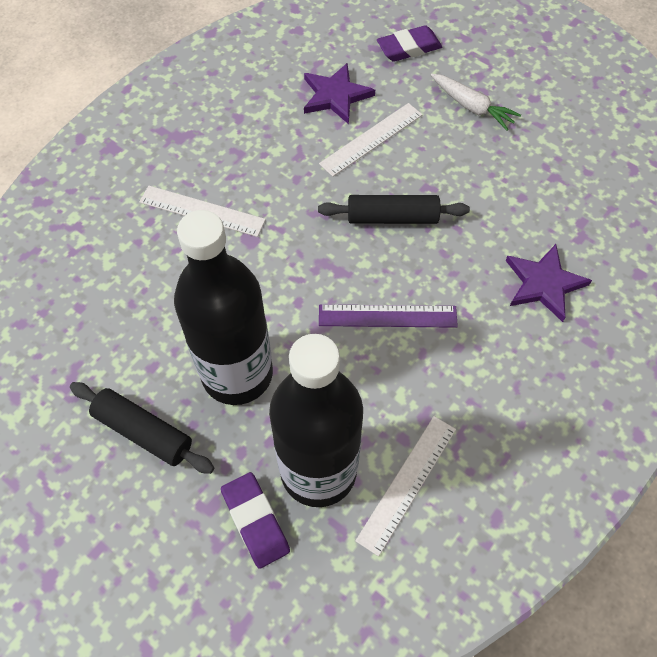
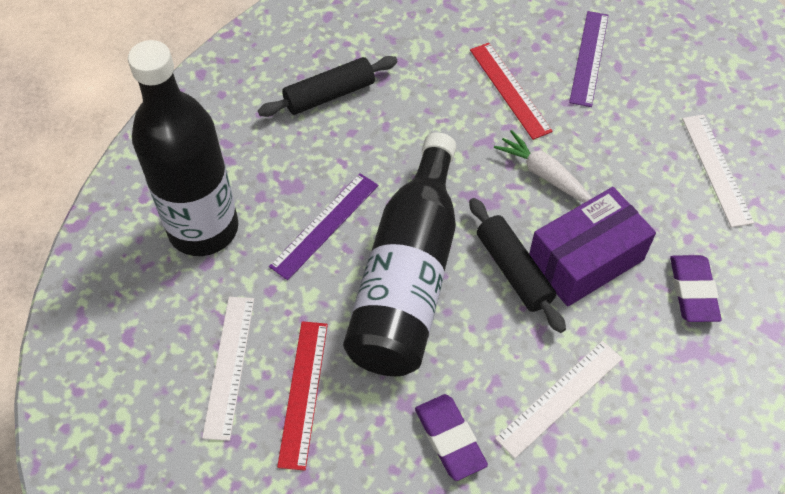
purple box: 0 -> 1
purple ruler: 1 -> 2
purple star: 2 -> 0
red ruler: 0 -> 2

